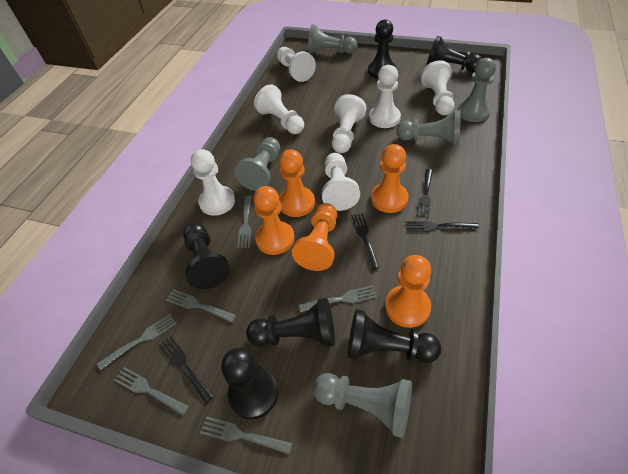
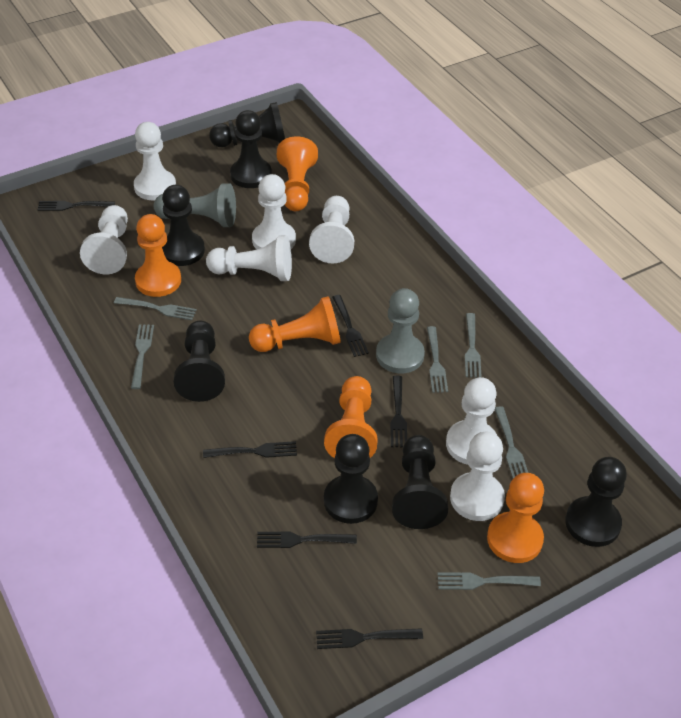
black fork: 4 -> 6
black pawn: 6 -> 7
grey pawn: 5 -> 2

